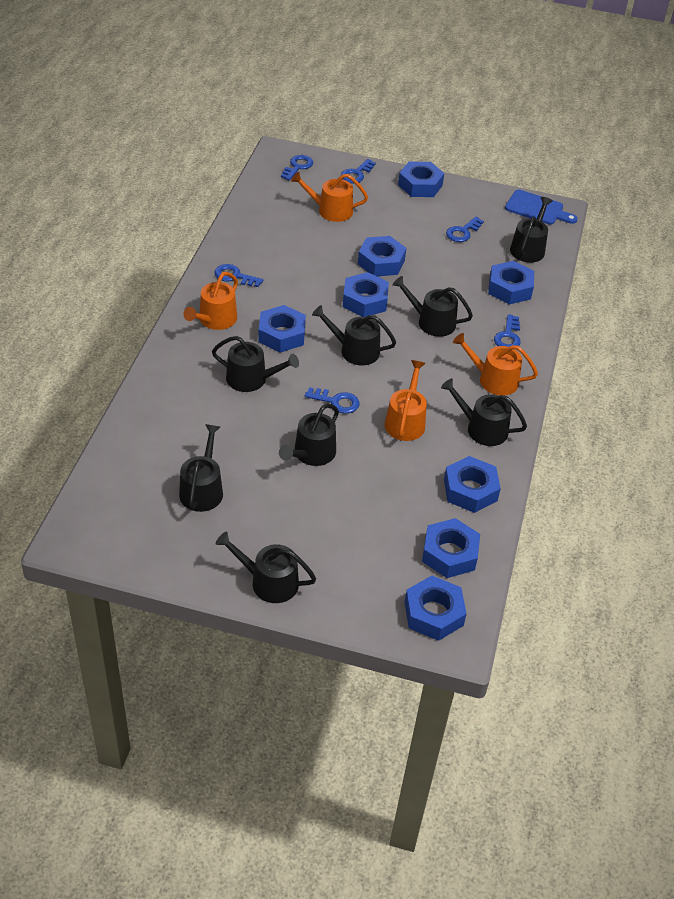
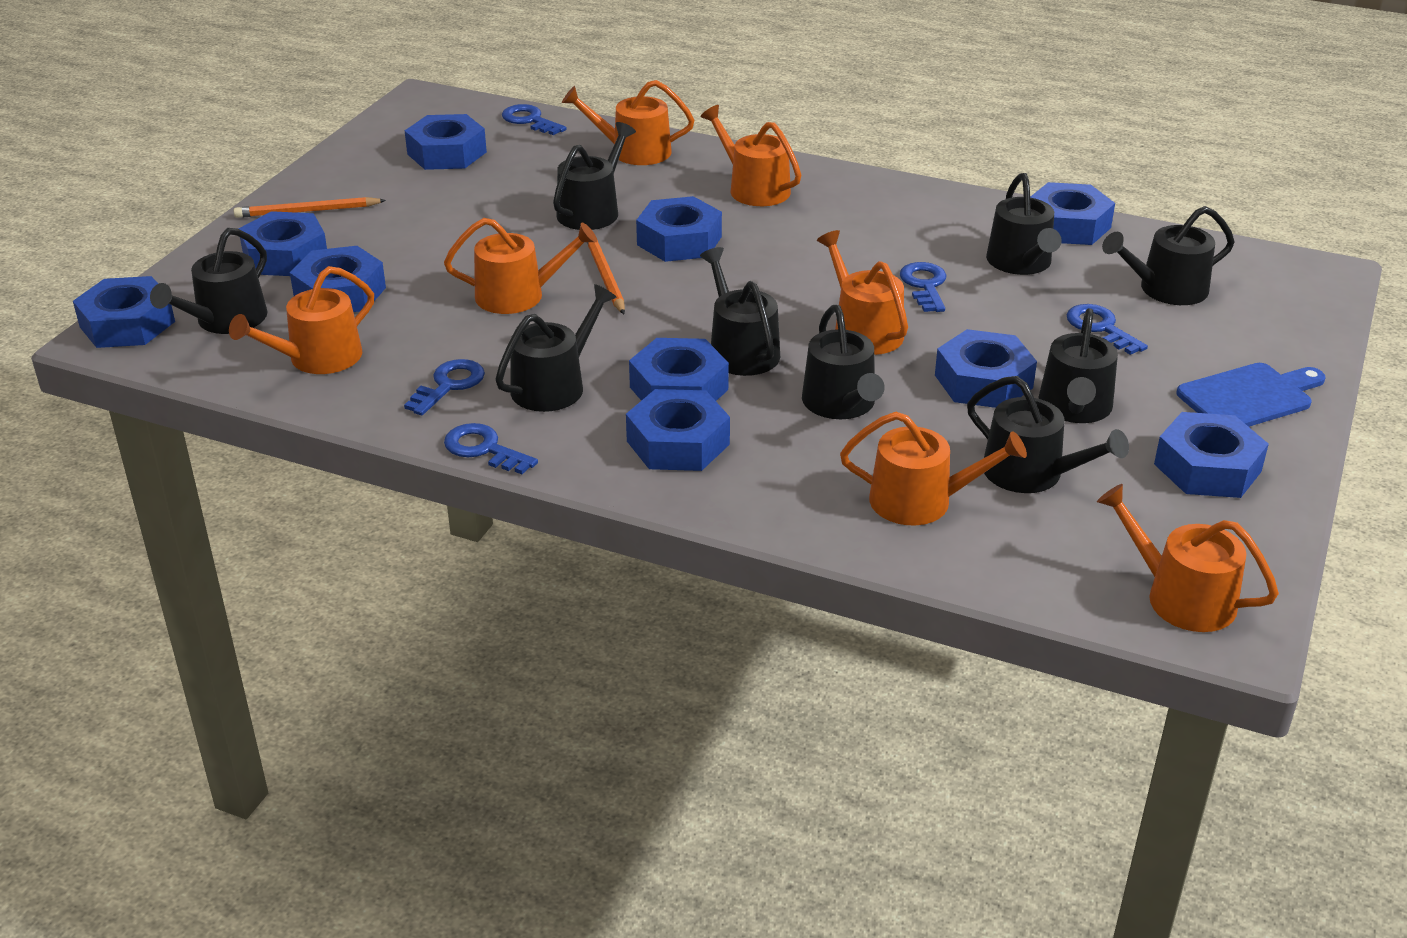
black watering can: 8 -> 9
blue key: 6 -> 5
blue nut: 8 -> 10
orange pencil: 0 -> 2
orange watering can: 4 -> 7

